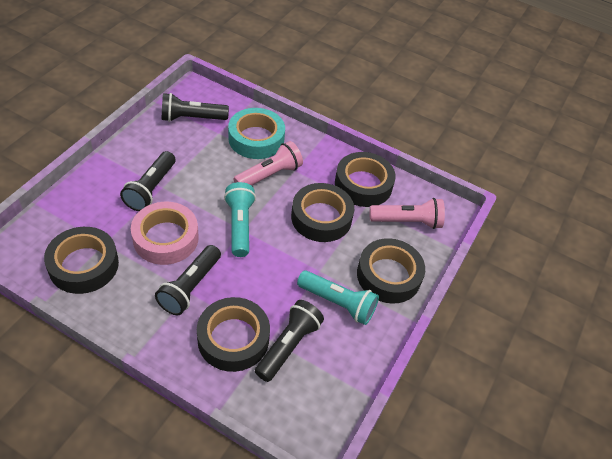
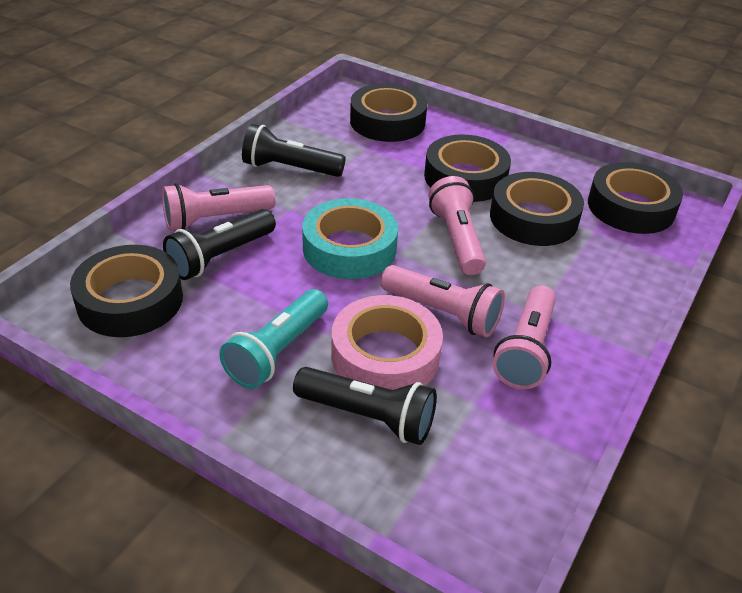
black flashlight: 4 -> 3
pink flashlight: 2 -> 4
turquoise flashlight: 2 -> 1

